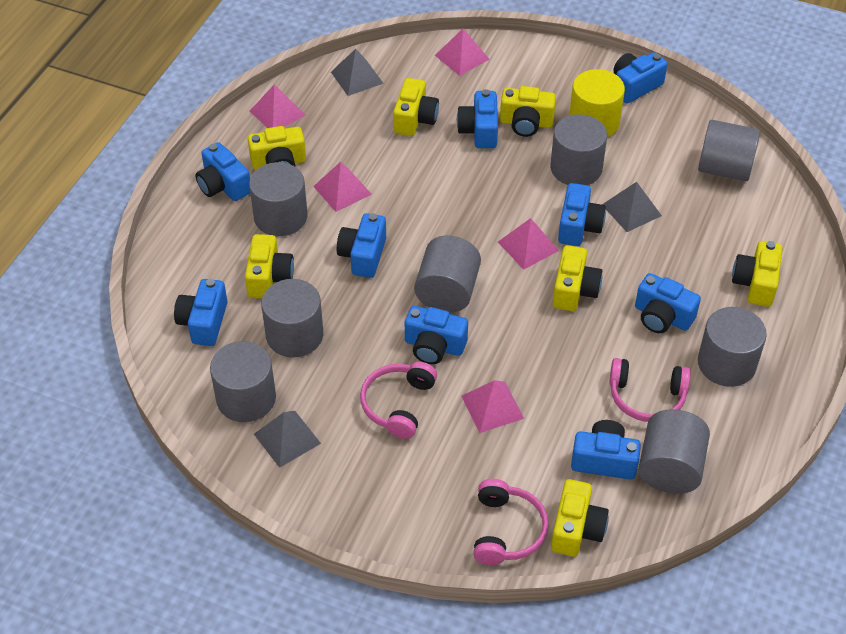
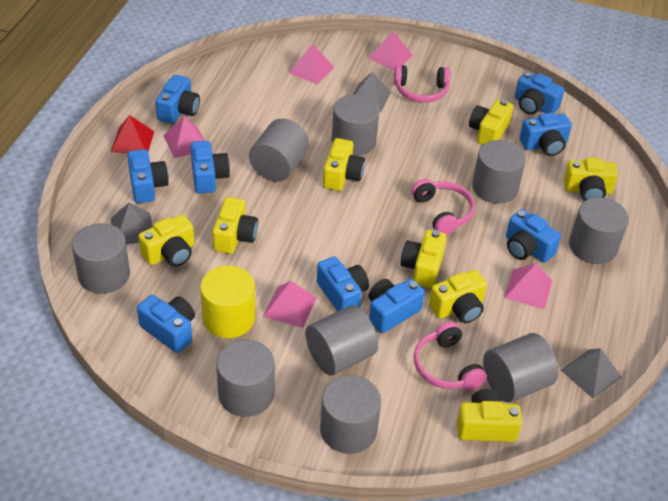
grey cylinder: 8 -> 9
red pyramid: 0 -> 1
yellow camera: 7 -> 8

